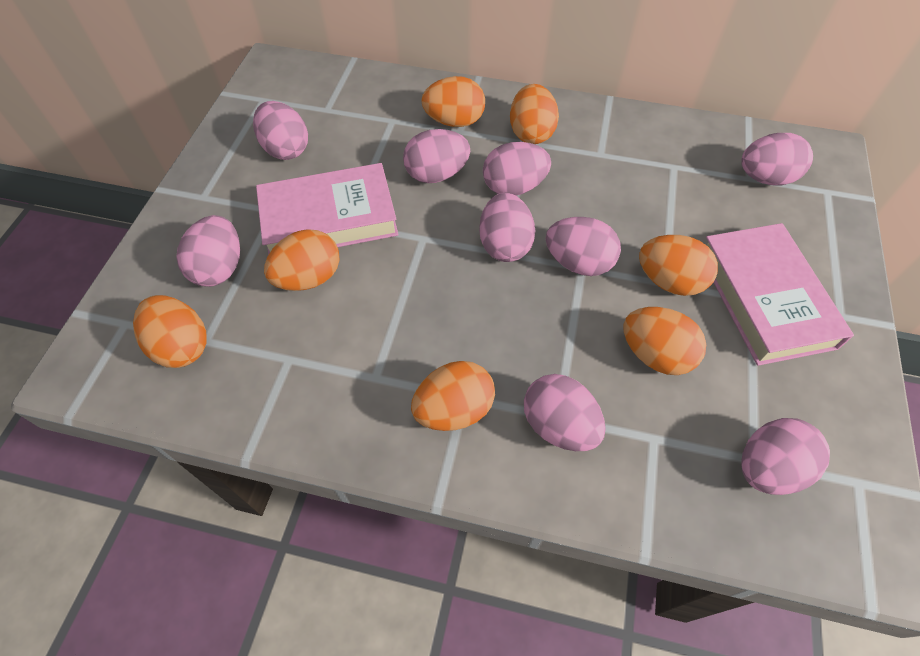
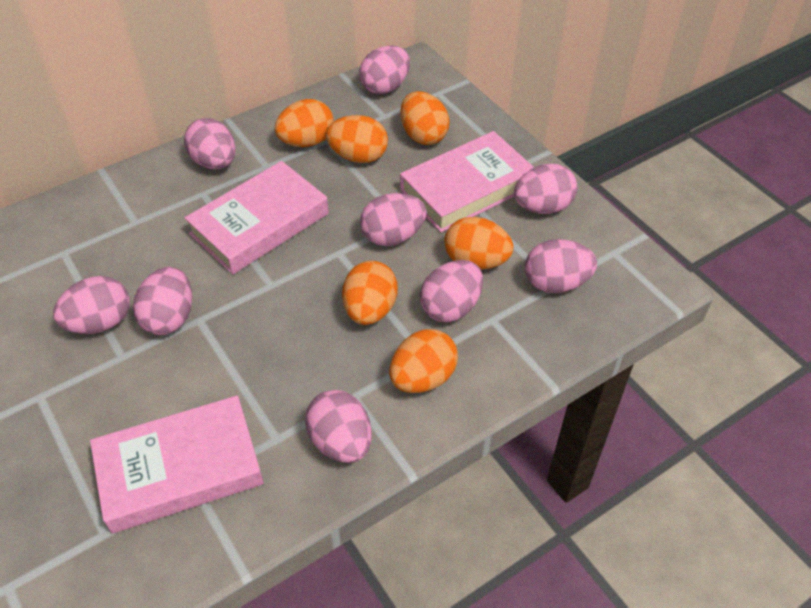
orange egg: 7 -> 6
pink book: 2 -> 3

